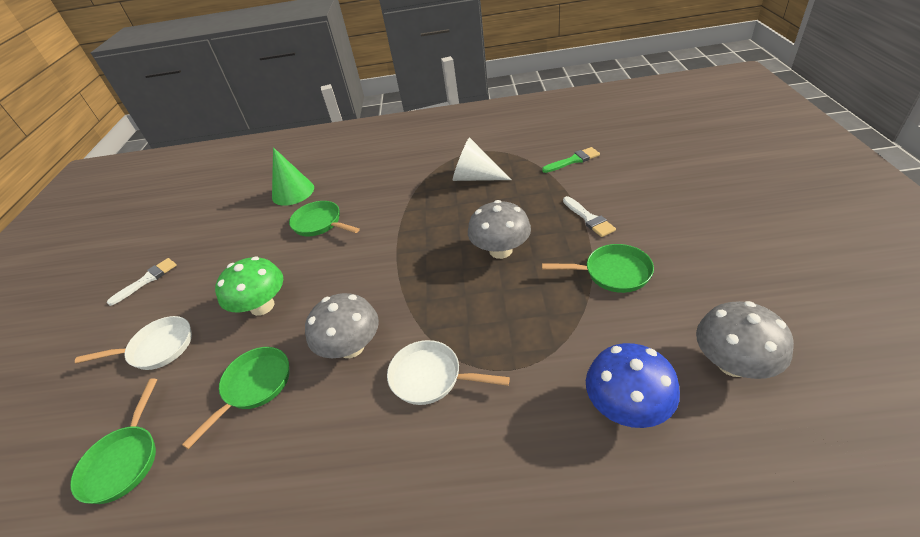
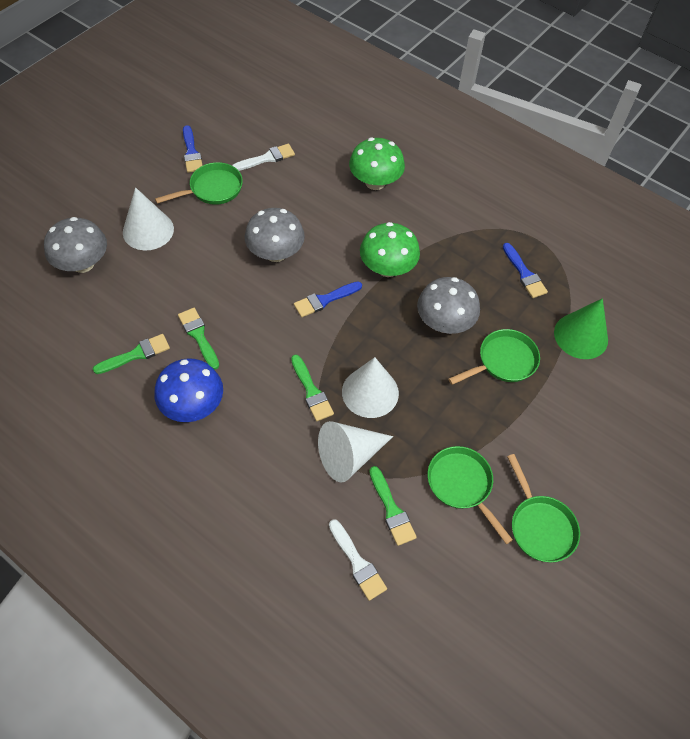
blue brush: 0 -> 3
green brush: 1 -> 4
green mushroom: 1 -> 2
white cone: 1 -> 3
white pan: 2 -> 0

